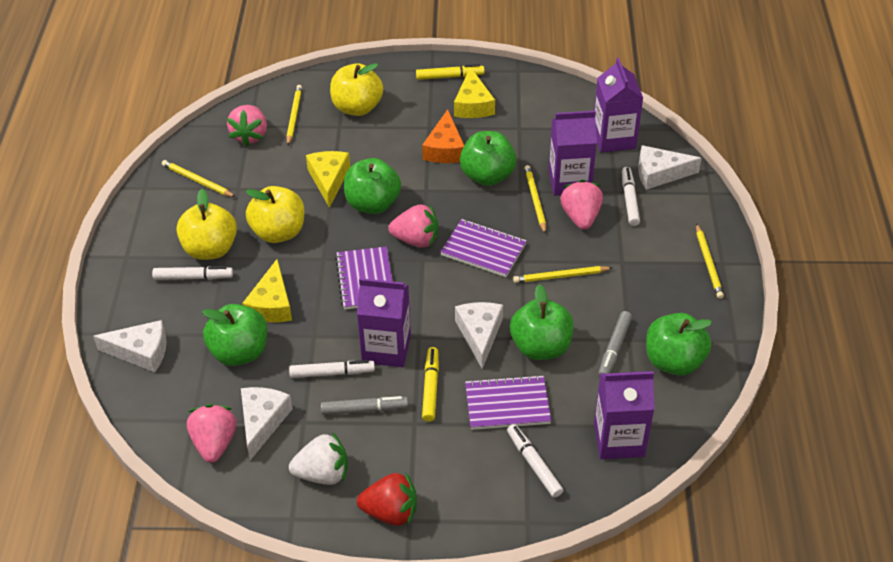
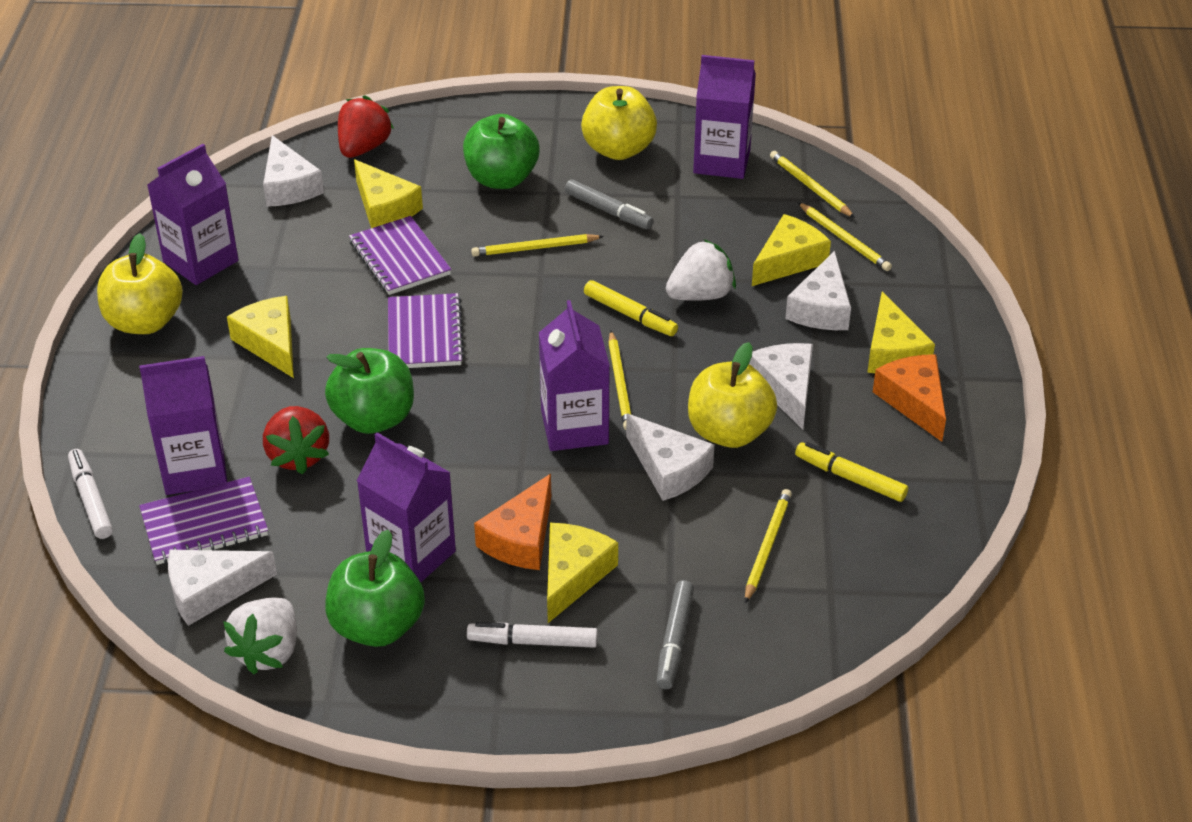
green apple: 5 -> 3
orange cheese: 1 -> 2
pink strawberry: 4 -> 0
purple carton: 4 -> 5
red strawberry: 1 -> 2
white cheese: 4 -> 5
white marker: 4 -> 2
white strawberry: 1 -> 2
yellow cheese: 3 -> 5

